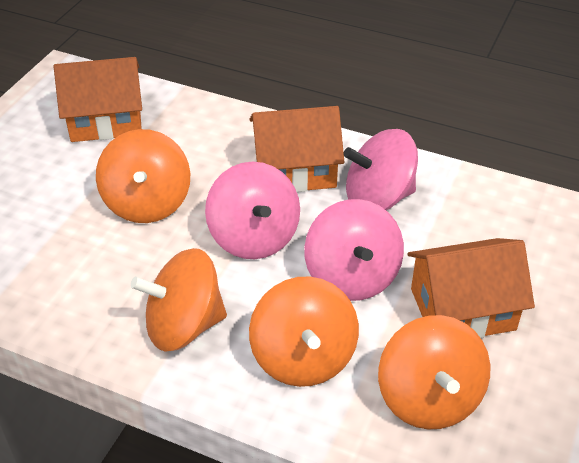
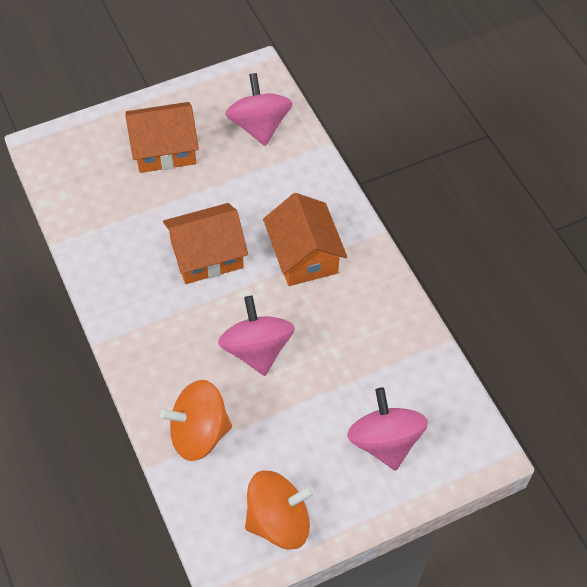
orange spinning top: 4 -> 2

